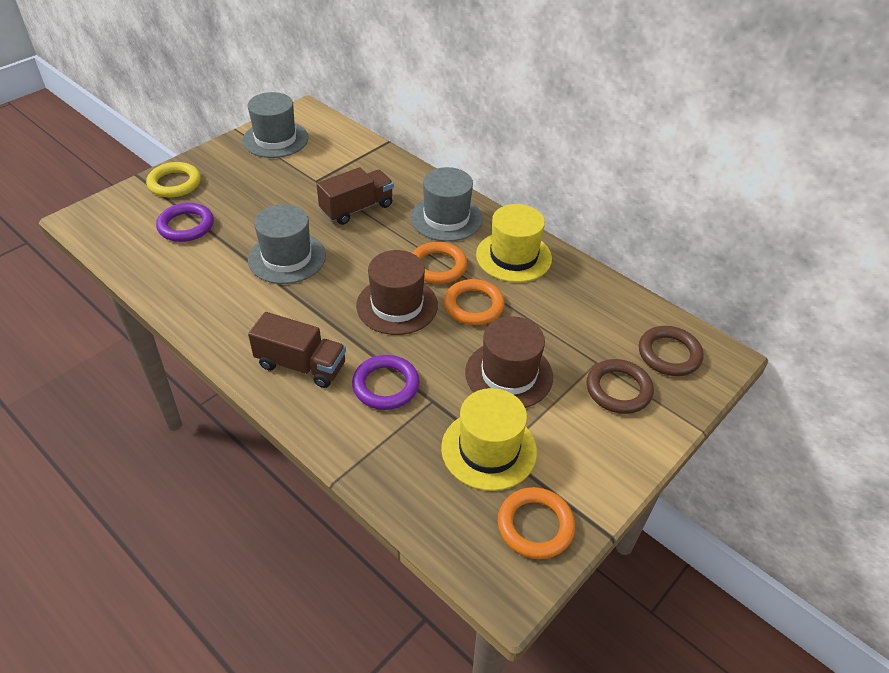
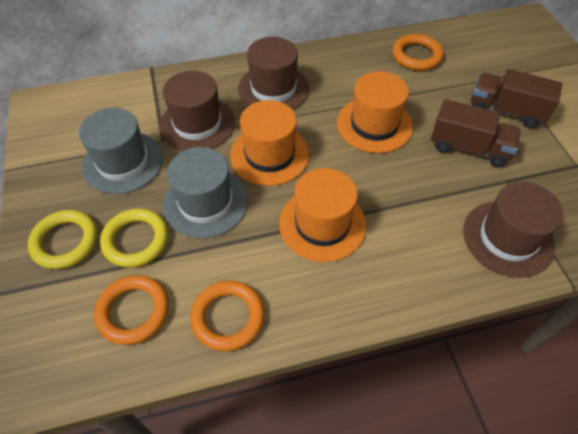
brown hat: 2 -> 3
brown ring: 2 -> 0
grey hat: 3 -> 2
orange hat: 0 -> 3
purple ring: 2 -> 0
yellow hat: 2 -> 0
yellow ring: 1 -> 2

